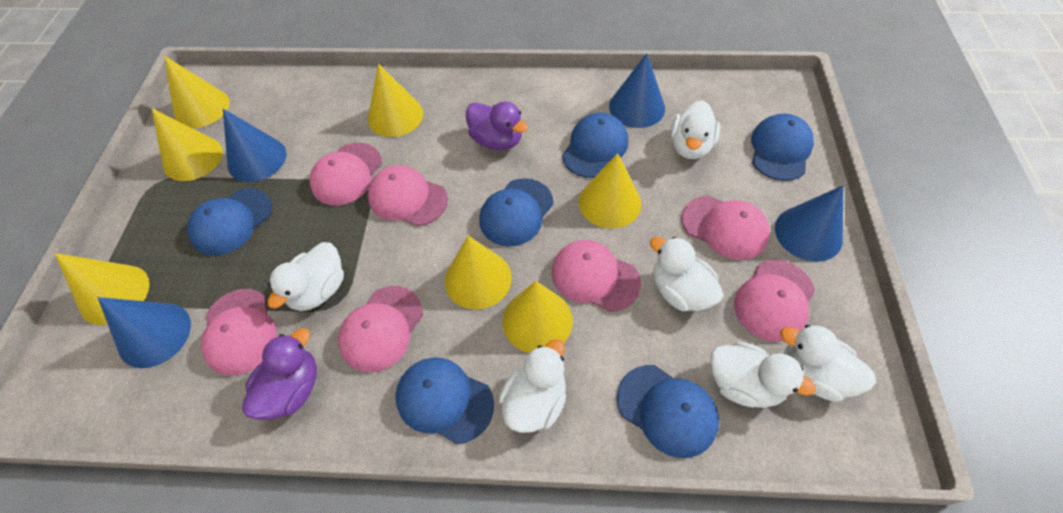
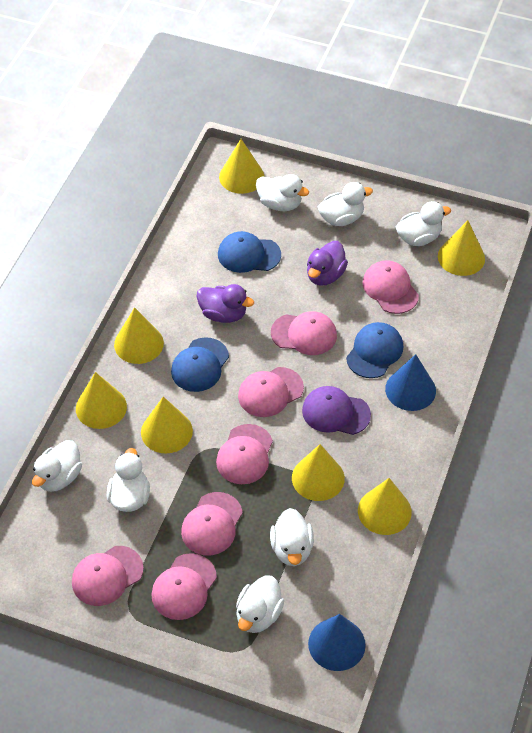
blue cap: 6 -> 3
blue cone: 4 -> 2
purple cap: 0 -> 1
white duck: 6 -> 7

